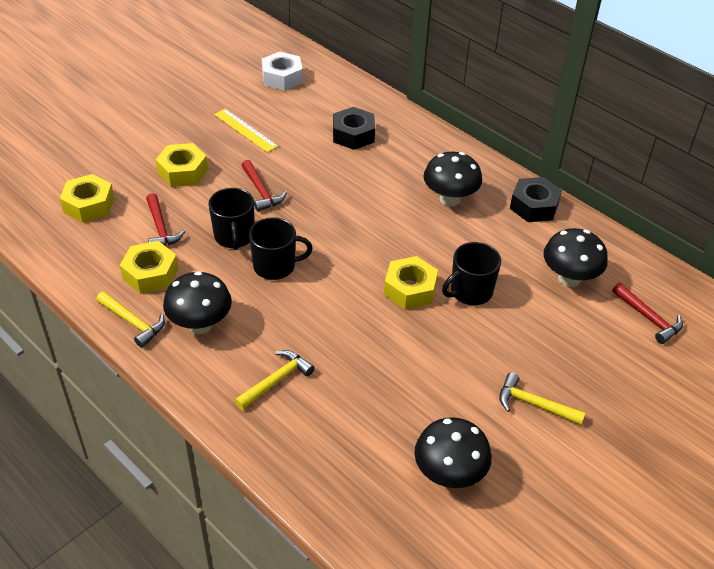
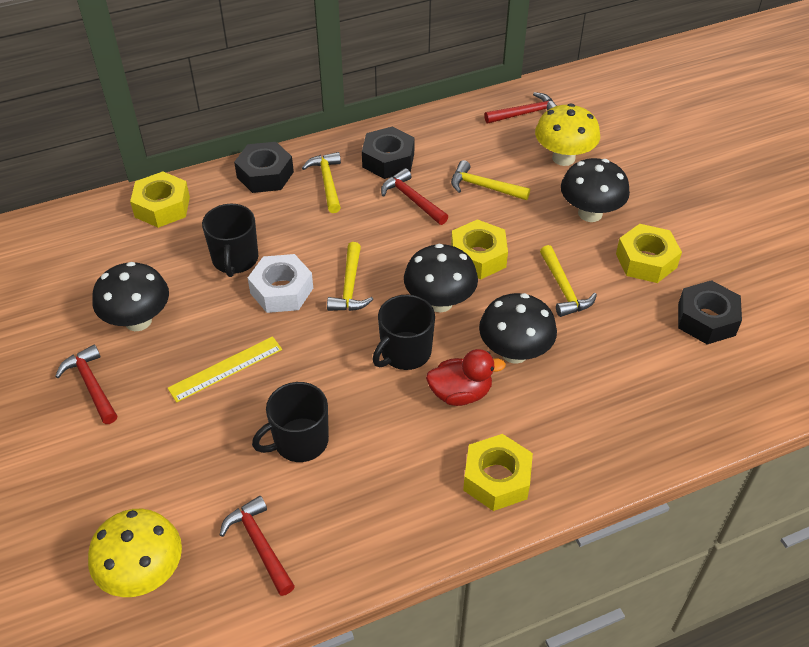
black nut: 2 -> 3
red duck: 0 -> 1
red hammer: 3 -> 4
yellow hammer: 3 -> 4
yellow mushroom: 0 -> 2

